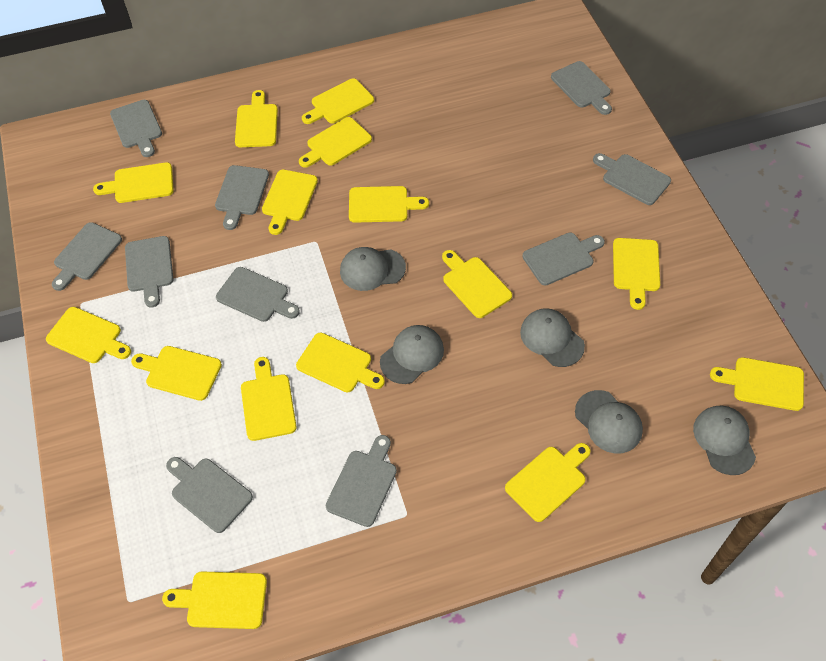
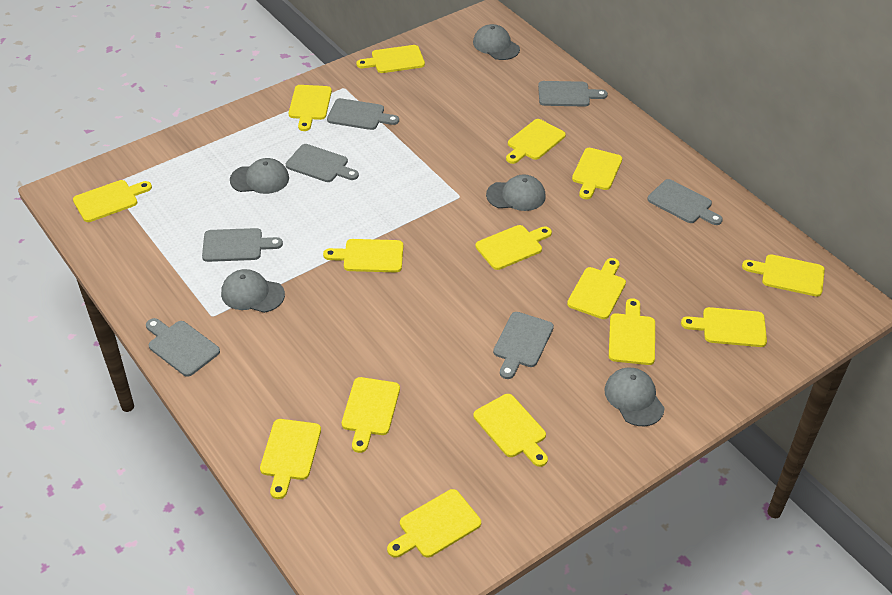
grey cutting board: 10 -> 7

